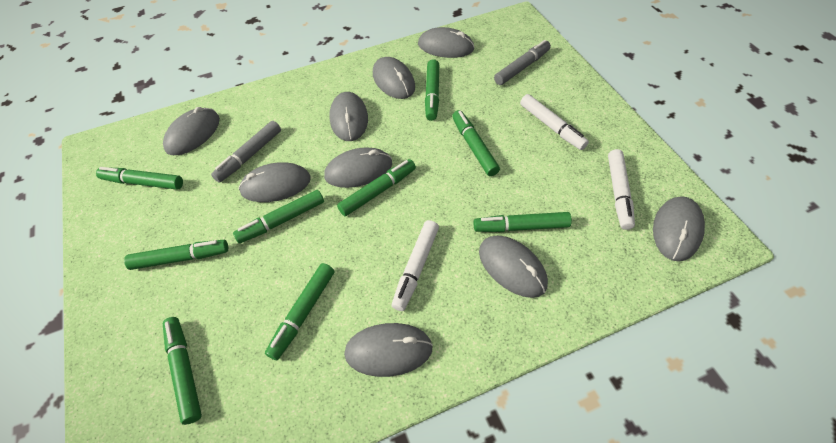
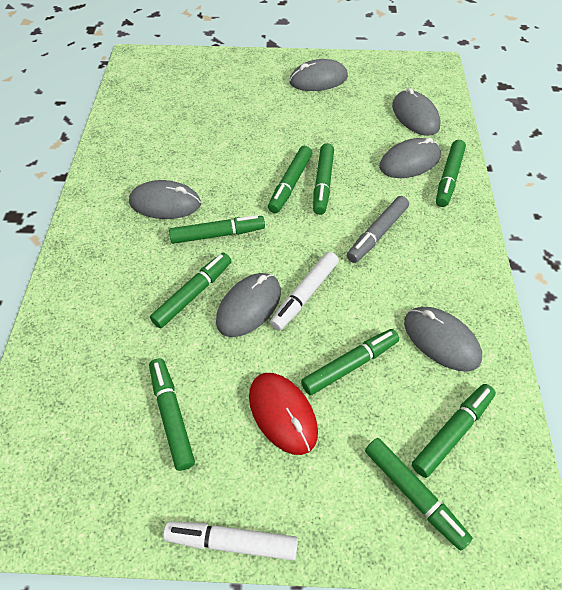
grey marker: 2 -> 1
grey mouse: 9 -> 6
red mouse: 0 -> 1
white marker: 3 -> 2

